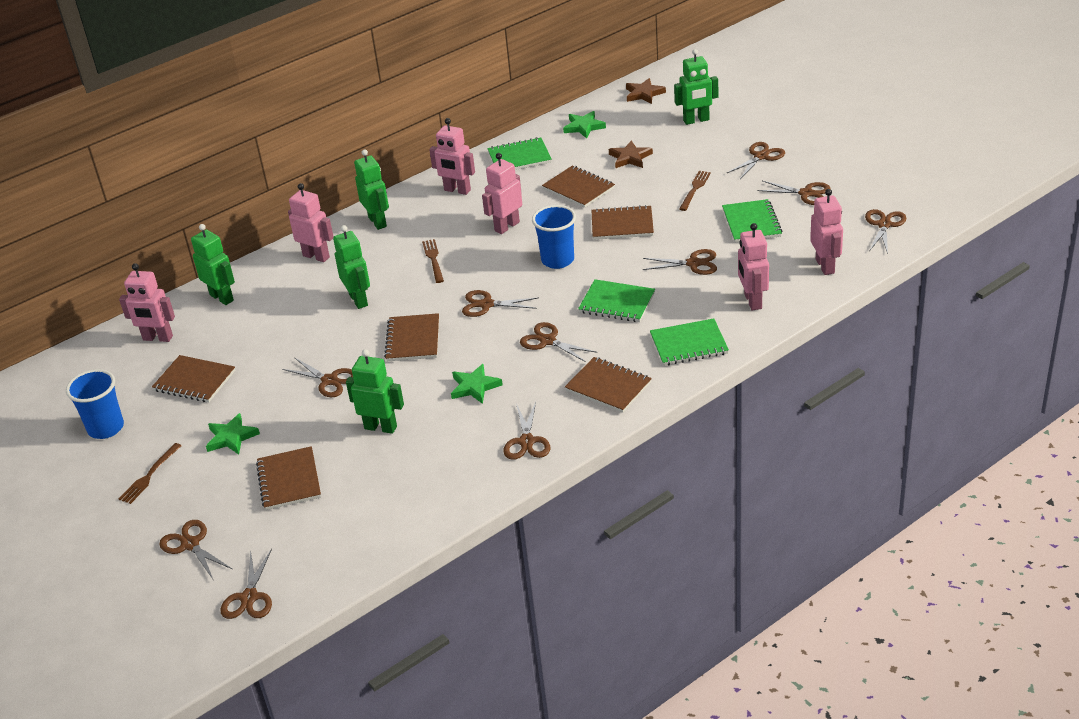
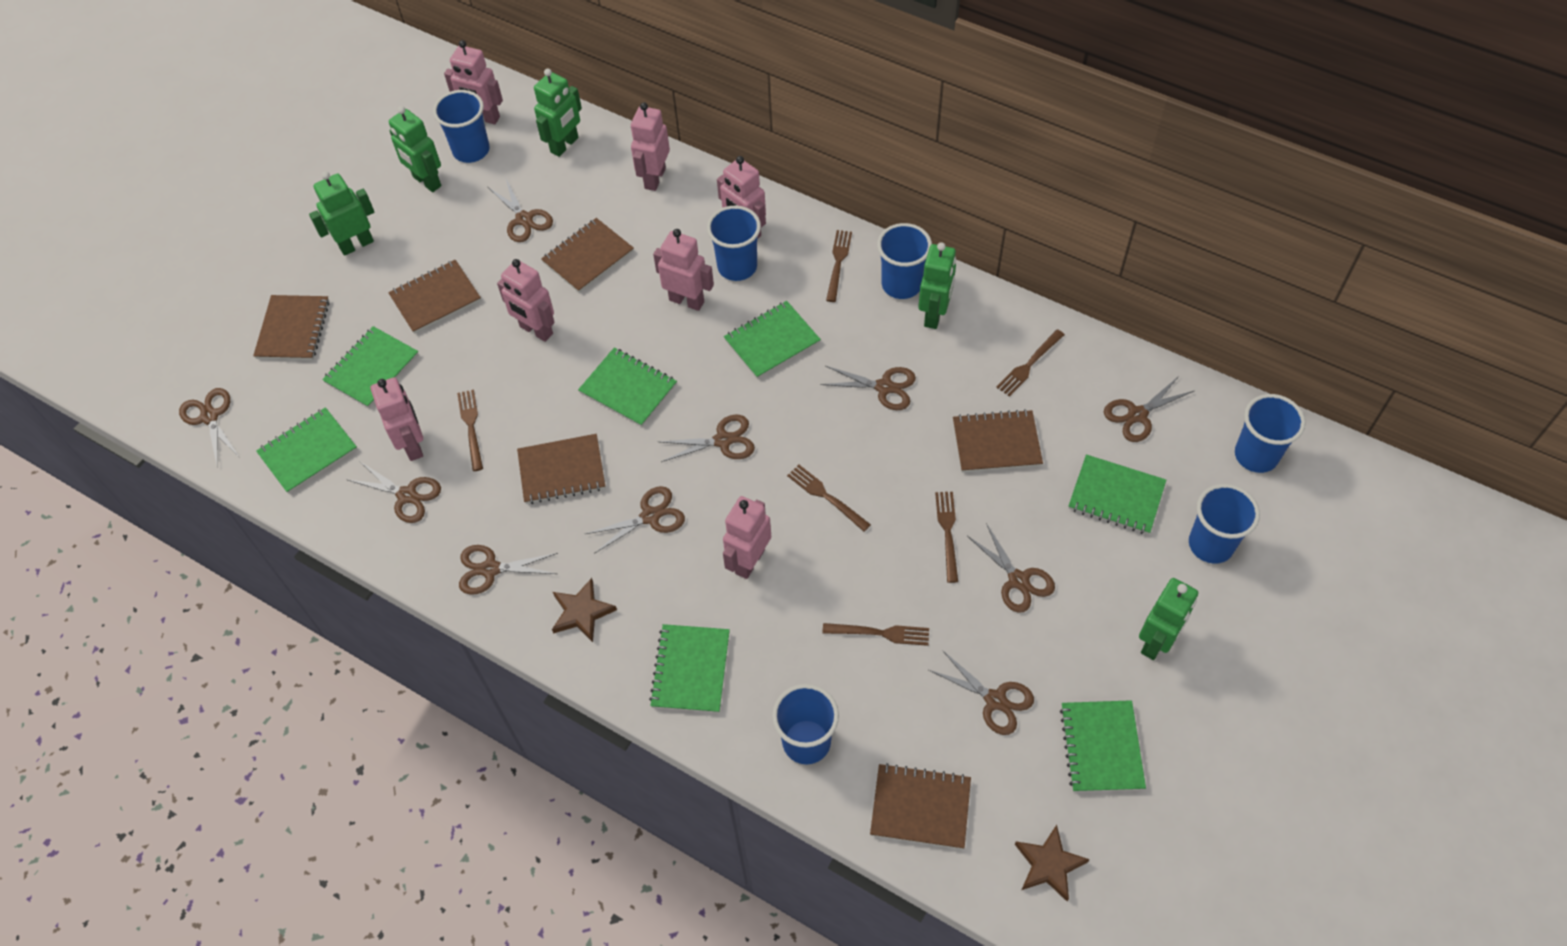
blue cup: 2 -> 6
brown fork: 3 -> 6
green notebook: 4 -> 7
green star: 3 -> 0
pink robot: 6 -> 7

